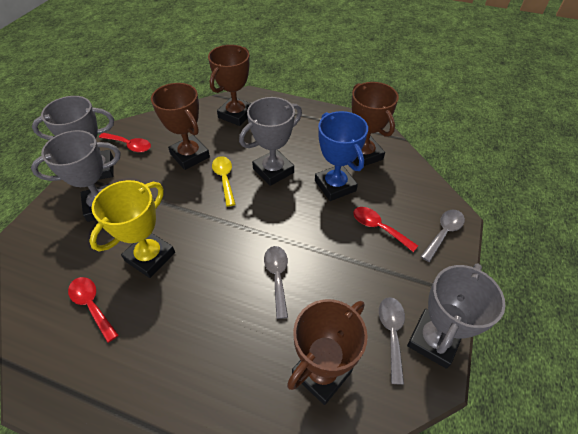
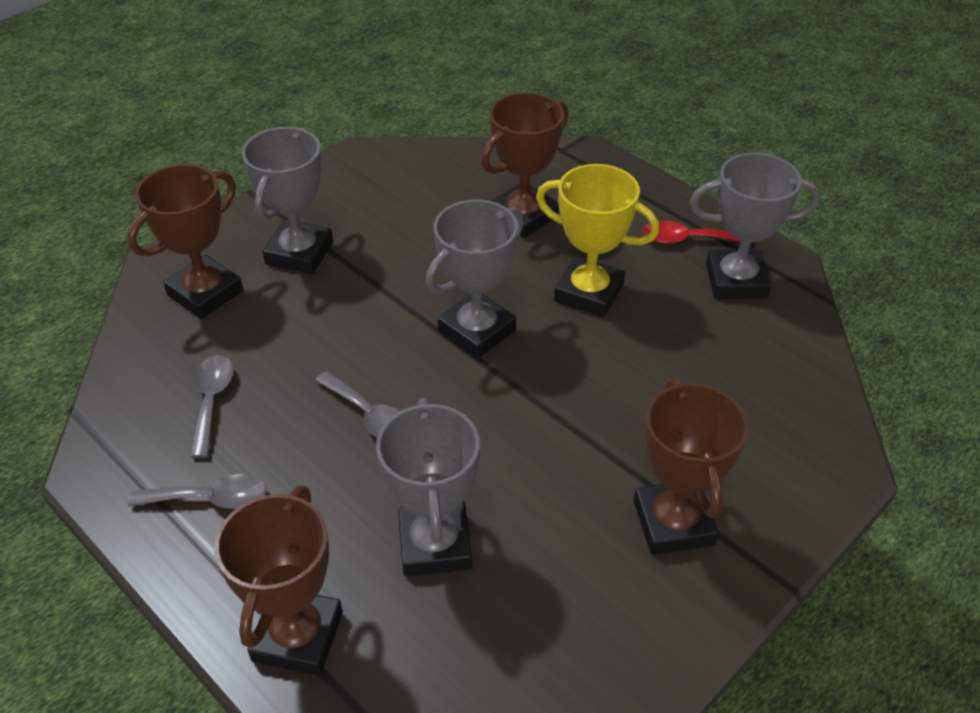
blue trophy: 1 -> 0
red spoon: 3 -> 1
yellow spoon: 1 -> 0

